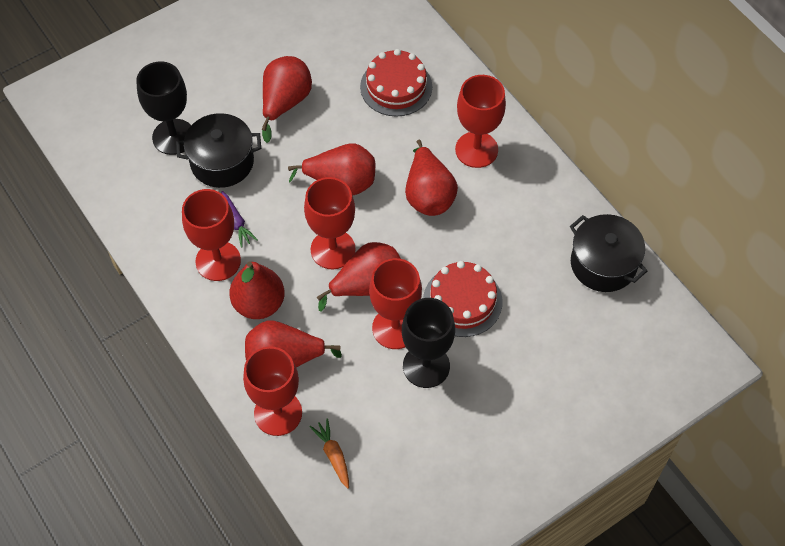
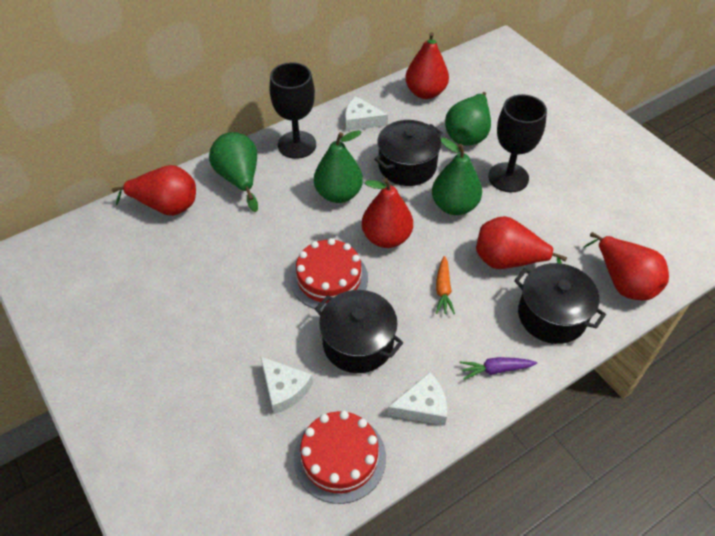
black pot: 2 -> 3
green pear: 0 -> 4
red goblet: 5 -> 0
red pear: 6 -> 5
white cheese: 0 -> 3

